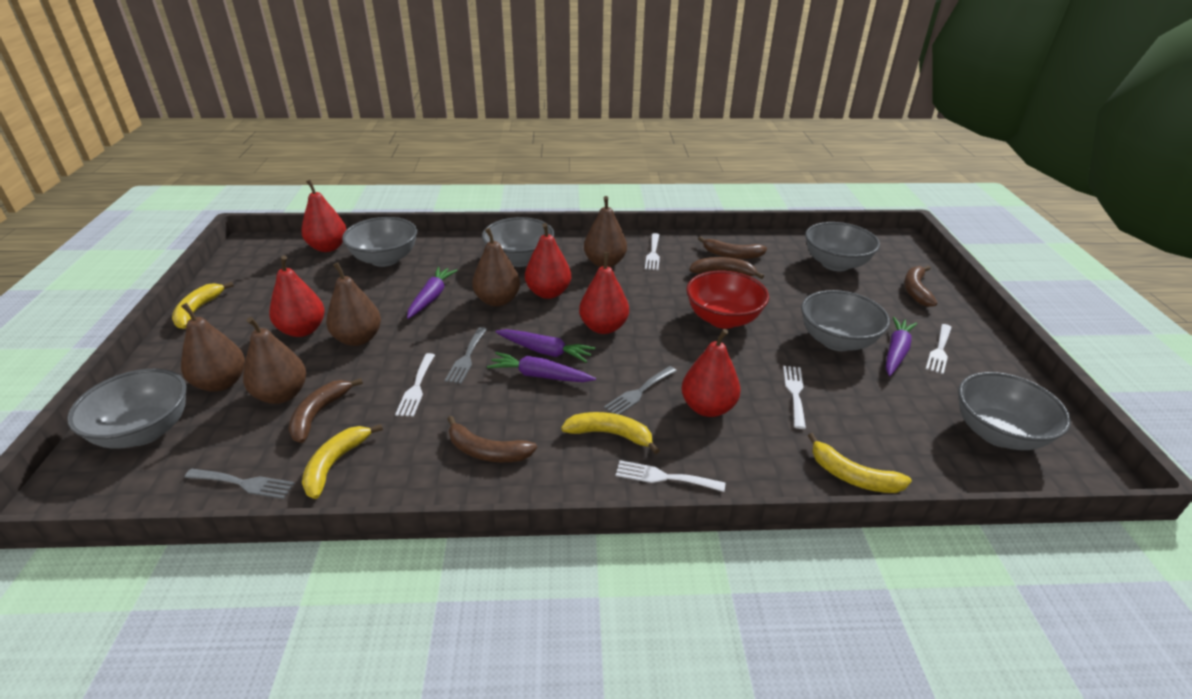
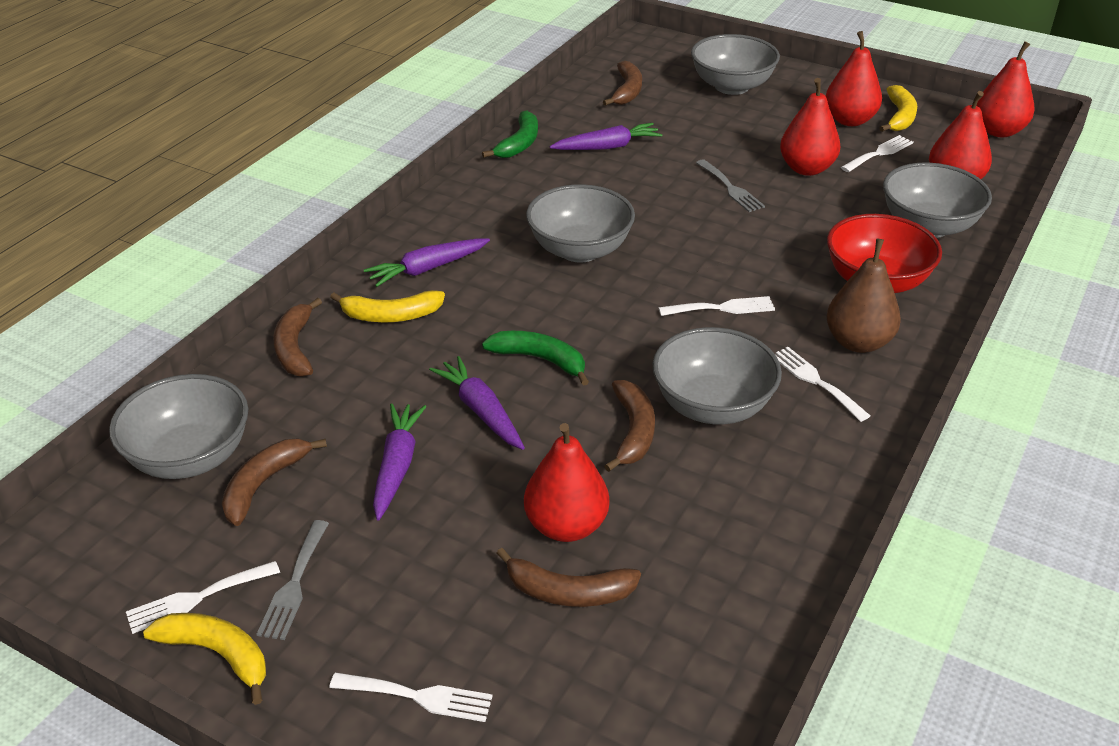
brown pear: 5 -> 1
green banana: 0 -> 2
grey bowl: 6 -> 5
grey fork: 3 -> 2
yellow banana: 4 -> 3

